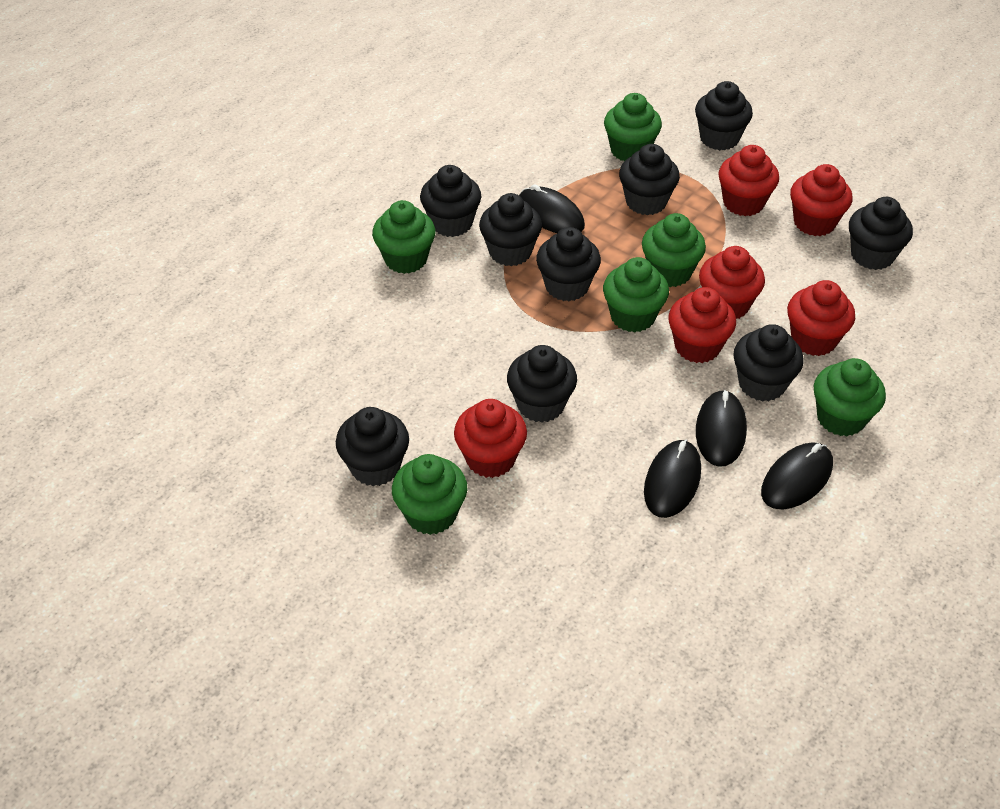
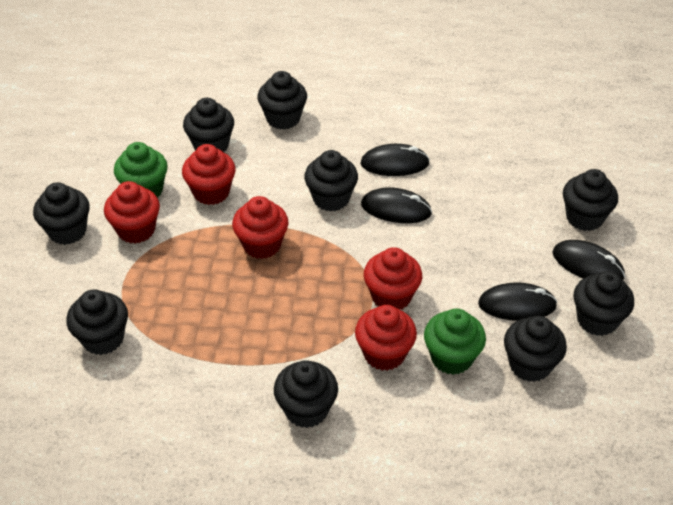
green cupcake: 6 -> 2
red cupcake: 6 -> 5

